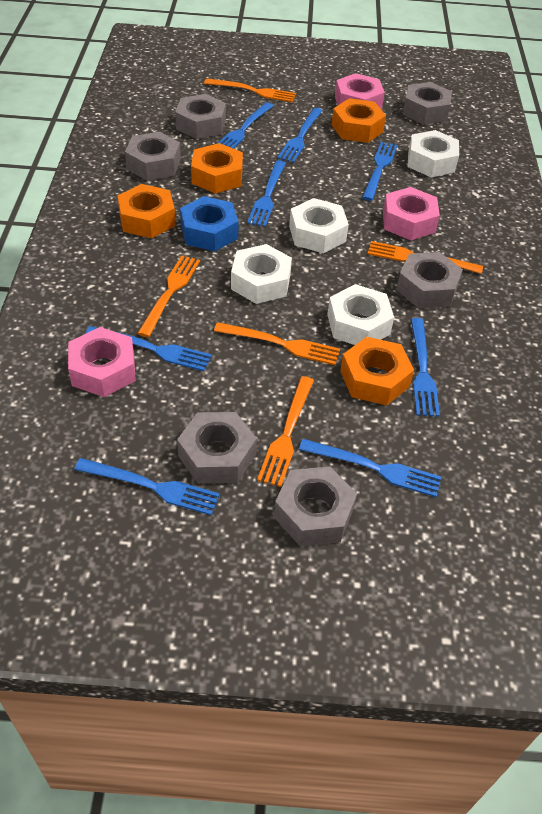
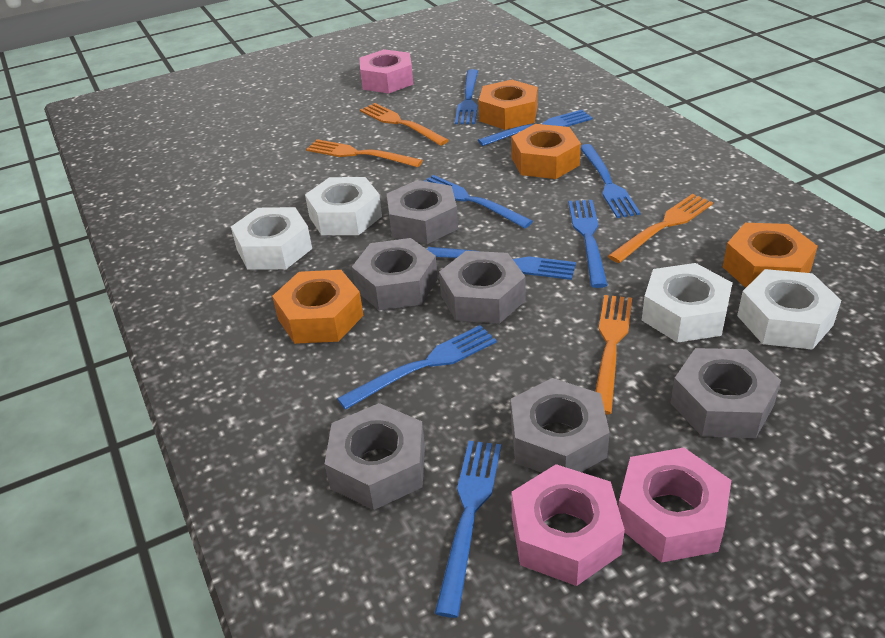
blue nut: 1 -> 0
orange fork: 5 -> 4

